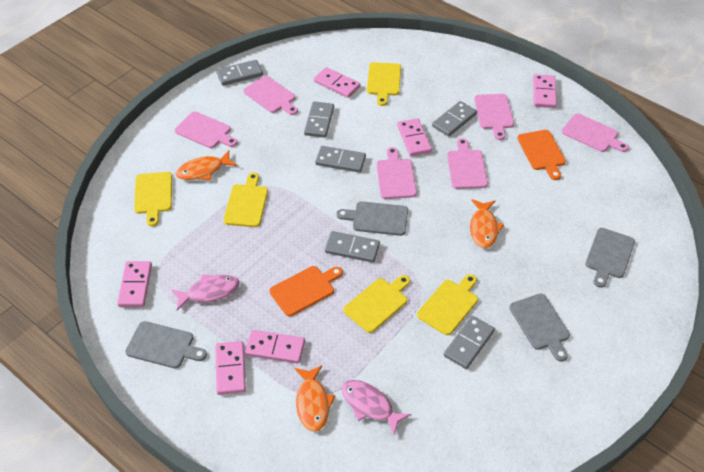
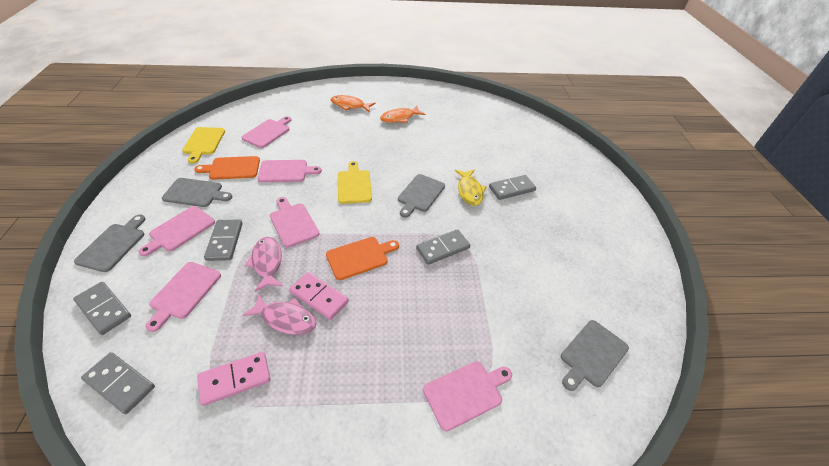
grey domino: 6 -> 5
orange fish: 3 -> 2
pink domino: 6 -> 2
yellow cutting board: 5 -> 2
yellow fish: 0 -> 1

